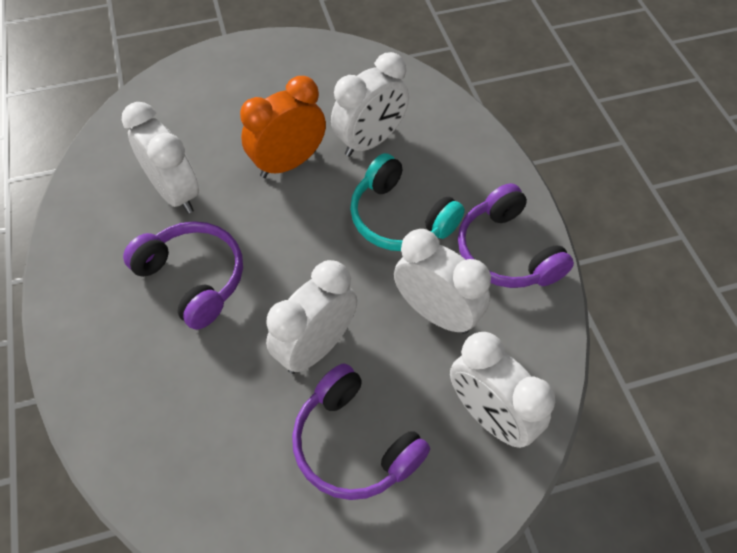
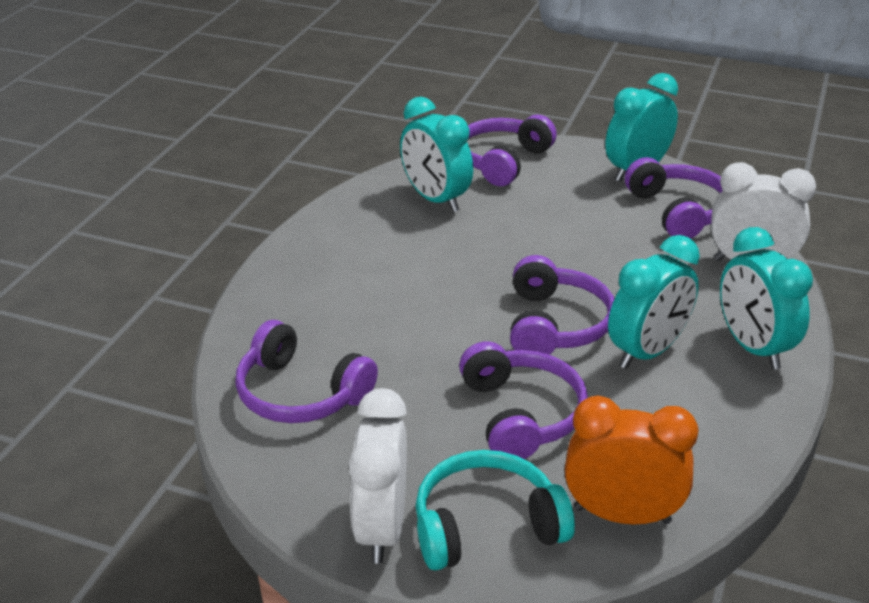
purple headphones: 3 -> 5
turquoise clock: 0 -> 4
white clock: 5 -> 2

